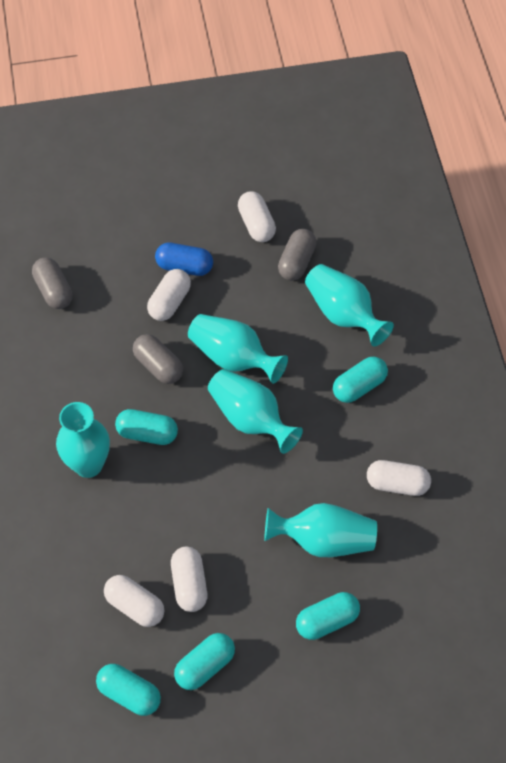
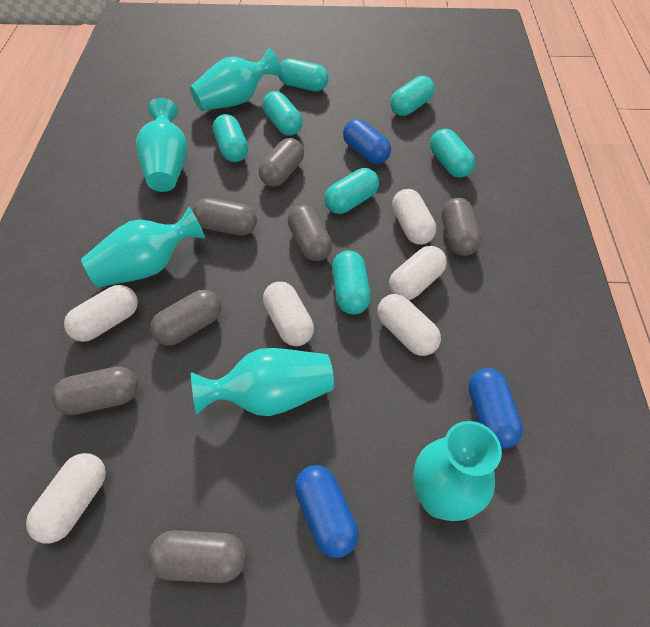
blue capsule: 1 -> 3
grey capsule: 3 -> 7
turquoise capsule: 5 -> 7
white capsule: 5 -> 6

